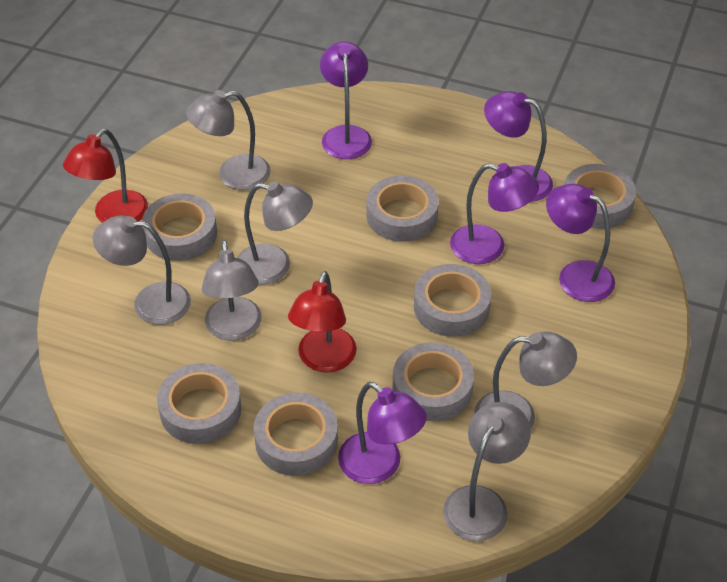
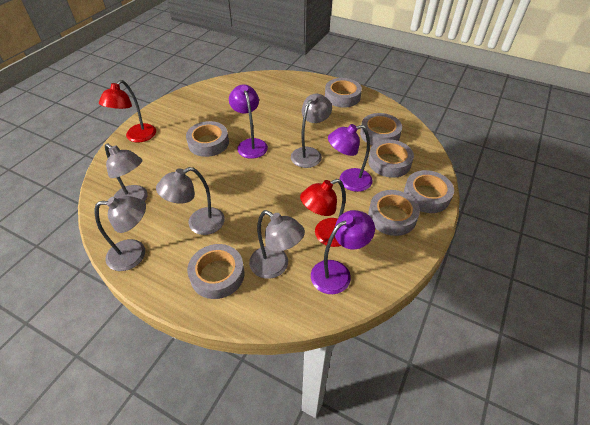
grey lamp: 6 -> 5
purple lamp: 5 -> 3

